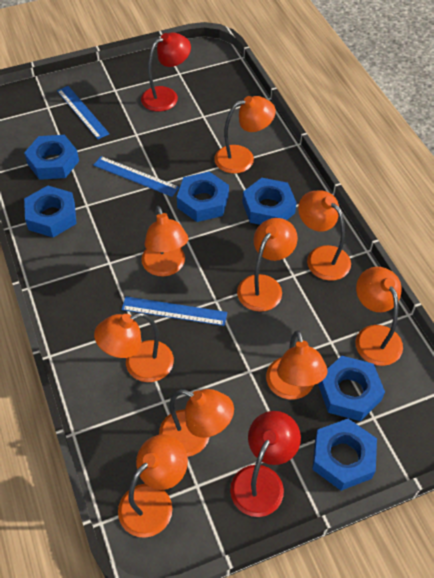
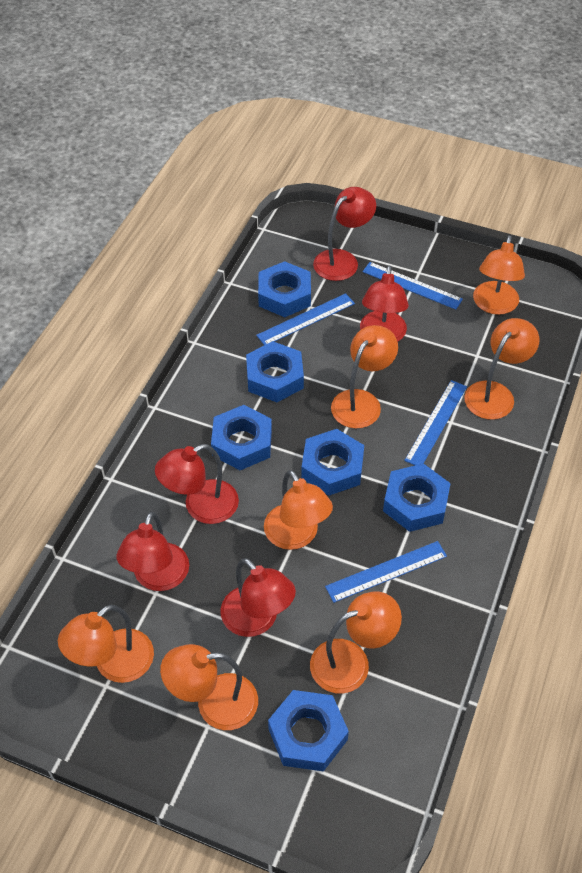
blue ruler: 3 -> 4
orange lamp: 9 -> 7
red lamp: 2 -> 5

